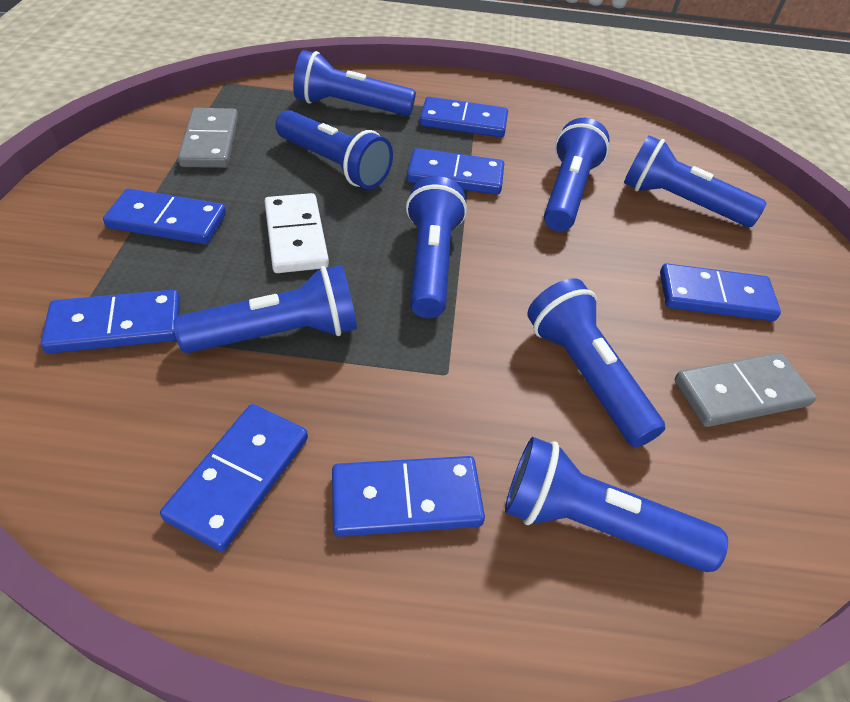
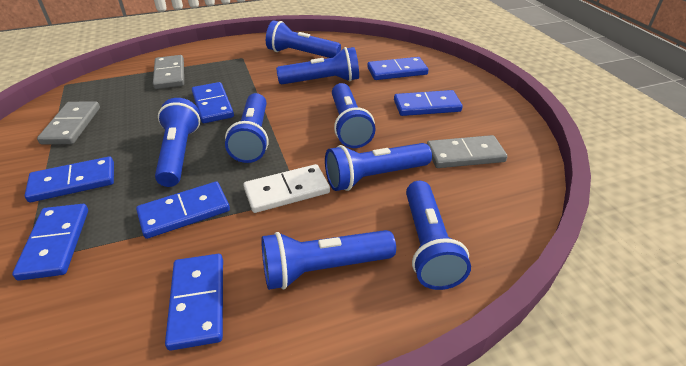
grey domino: 2 -> 3

